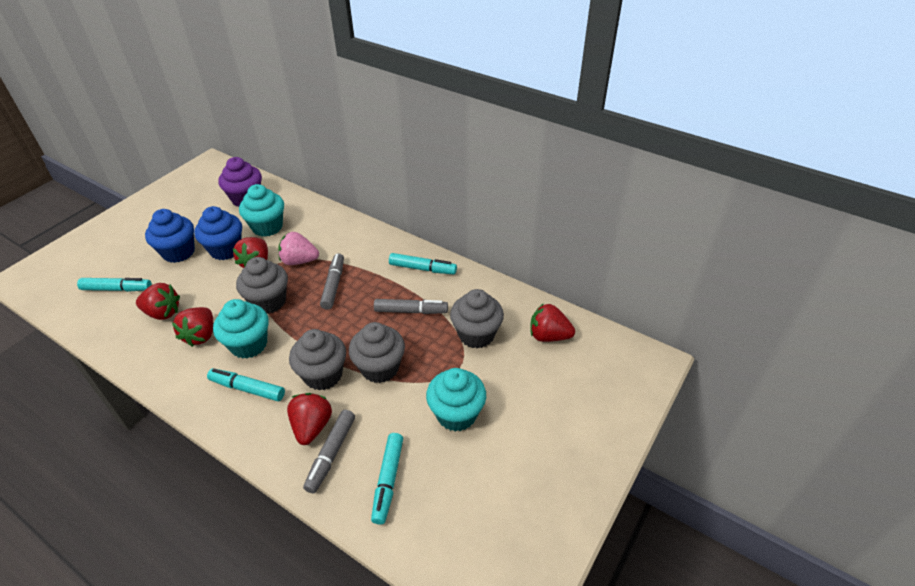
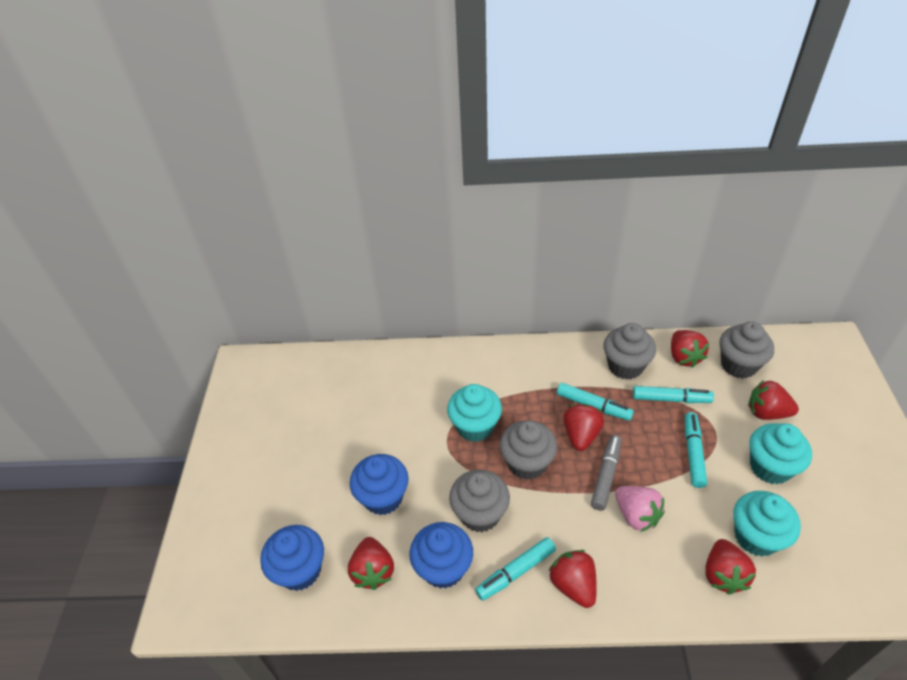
blue cupcake: 2 -> 3
grey marker: 3 -> 1
purple cupcake: 1 -> 0
red strawberry: 5 -> 6

